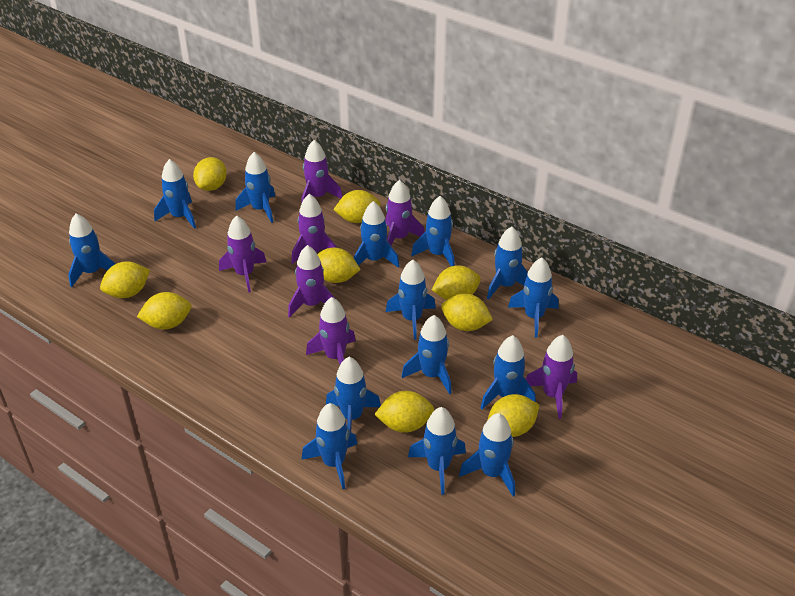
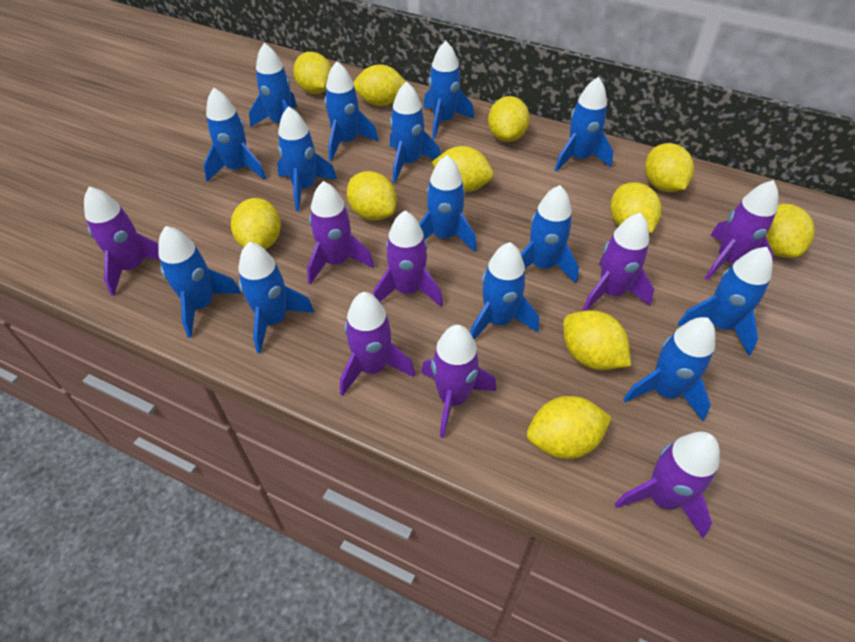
purple rocket: 7 -> 8
yellow lemon: 9 -> 11

